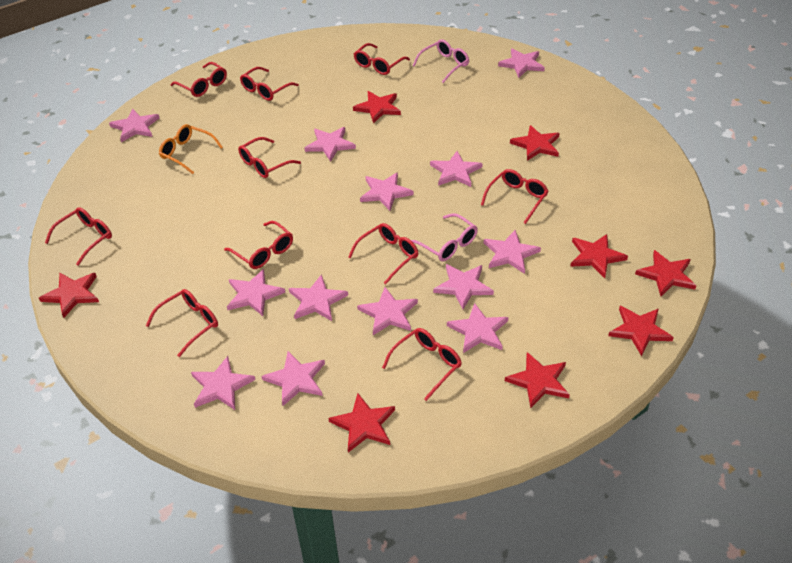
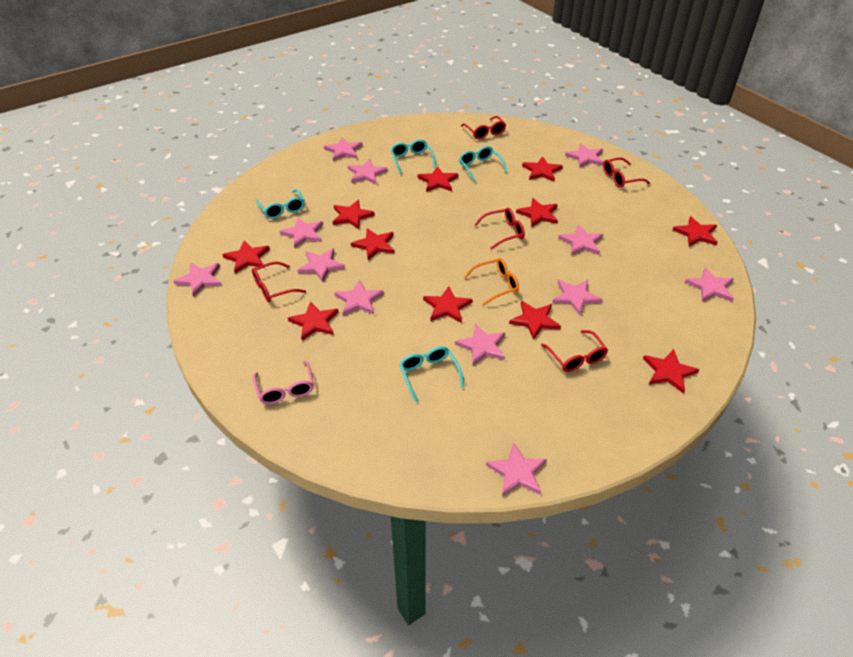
pink glasses: 2 -> 1
pink star: 13 -> 12
red glasses: 10 -> 5
red star: 8 -> 11
turquoise glasses: 0 -> 4

